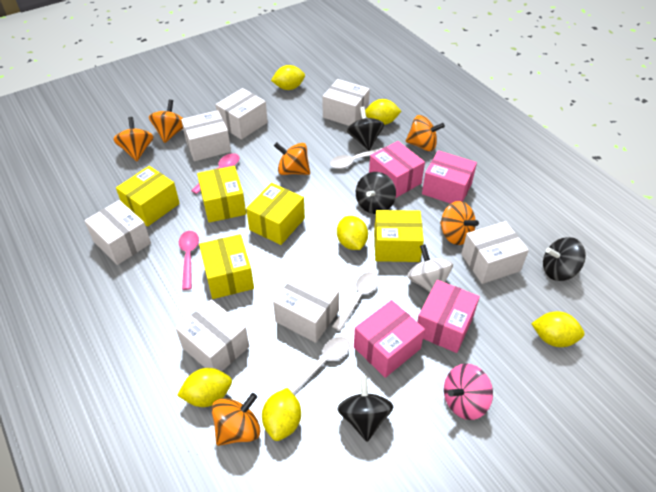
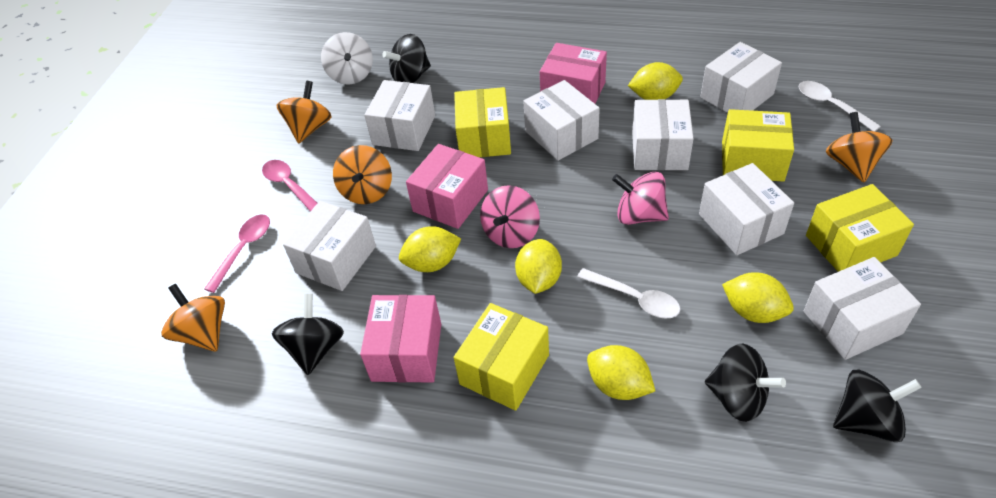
orange spinning top: 6 -> 4
pink box: 4 -> 3
pink spinning top: 1 -> 2
white spoon: 3 -> 2
yellow box: 5 -> 4
yellow lemon: 6 -> 5

